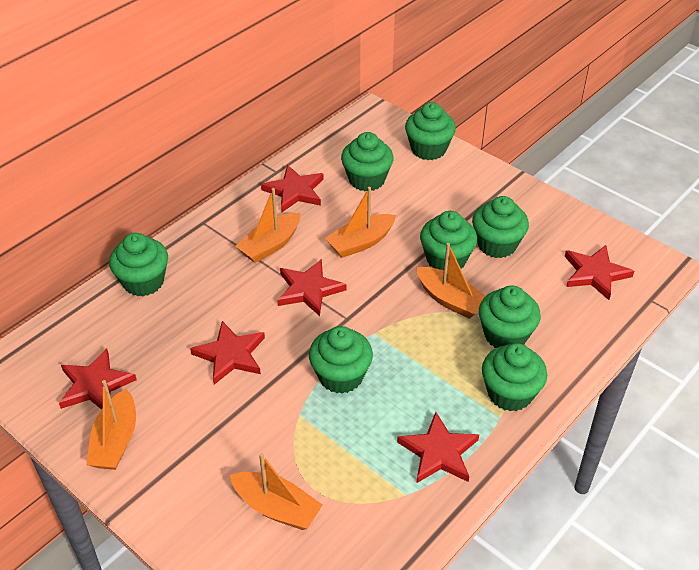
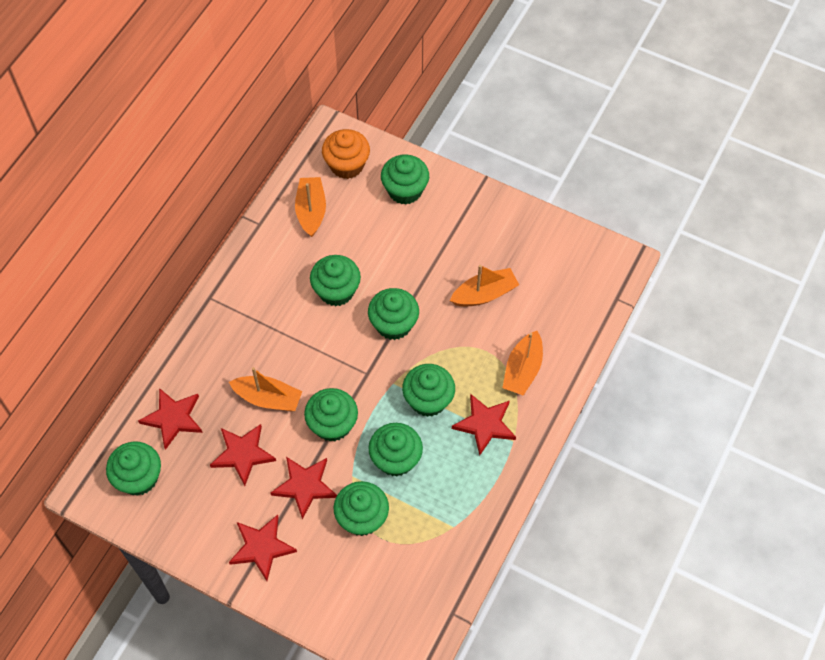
orange boat: 5 -> 4
orange cupcake: 0 -> 1
red star: 6 -> 5

